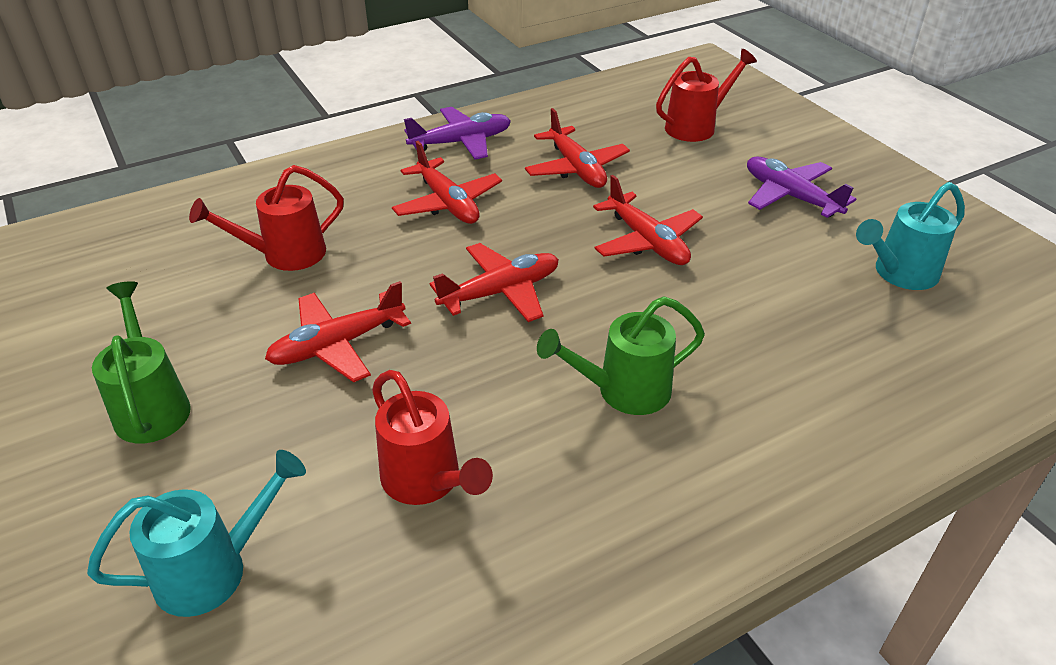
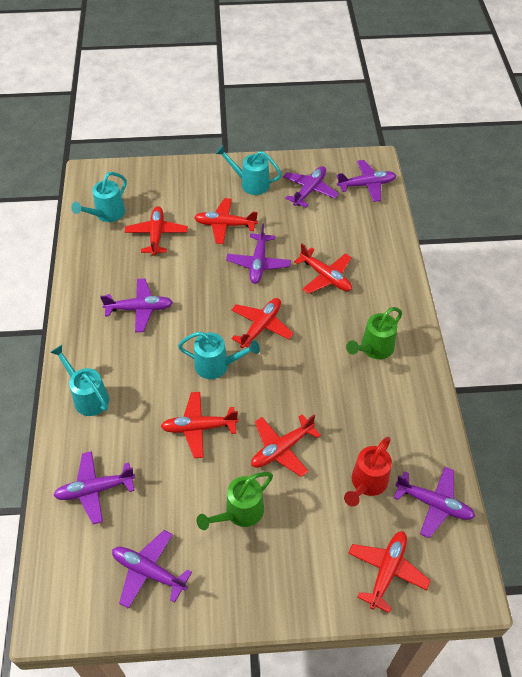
purple plane: 2 -> 7
red plane: 5 -> 7
red watering can: 3 -> 1
turquoise watering can: 2 -> 4

